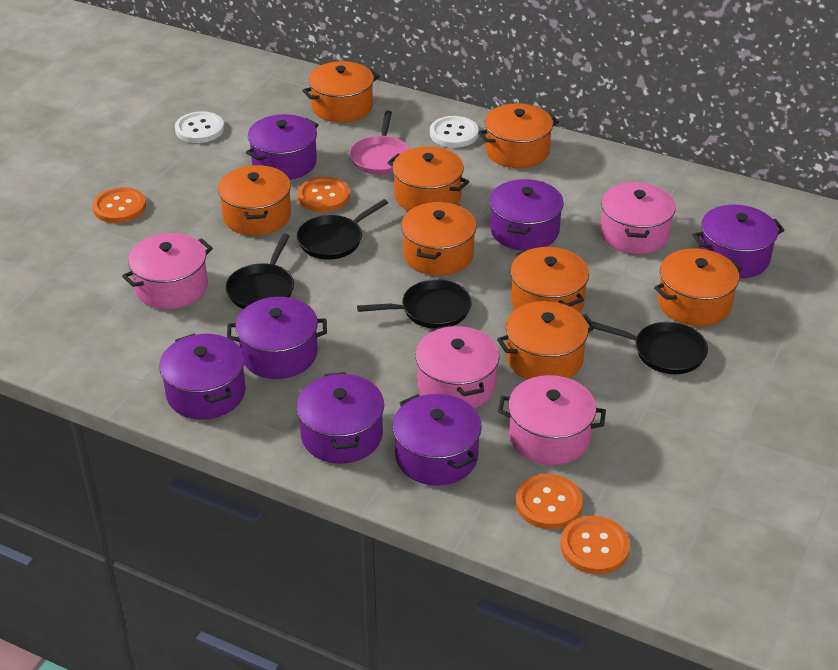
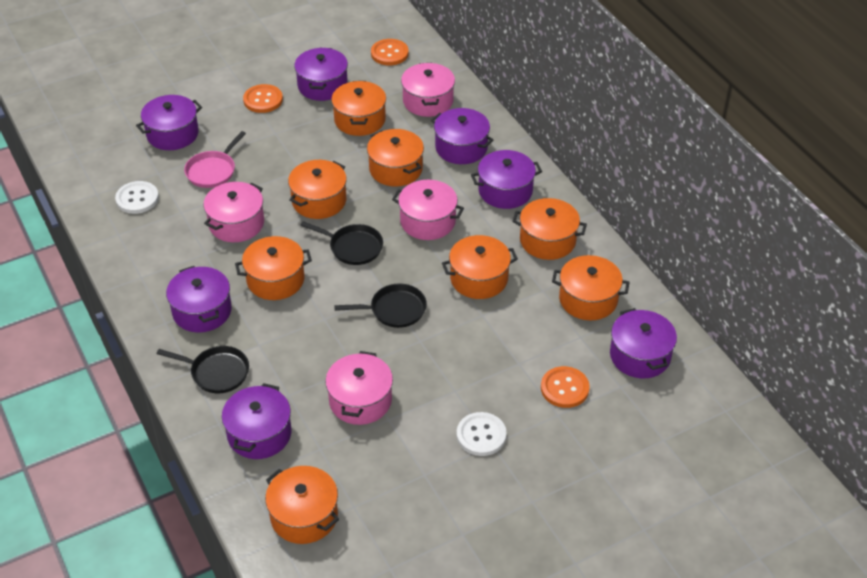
black pan: 4 -> 3
orange button: 4 -> 3

